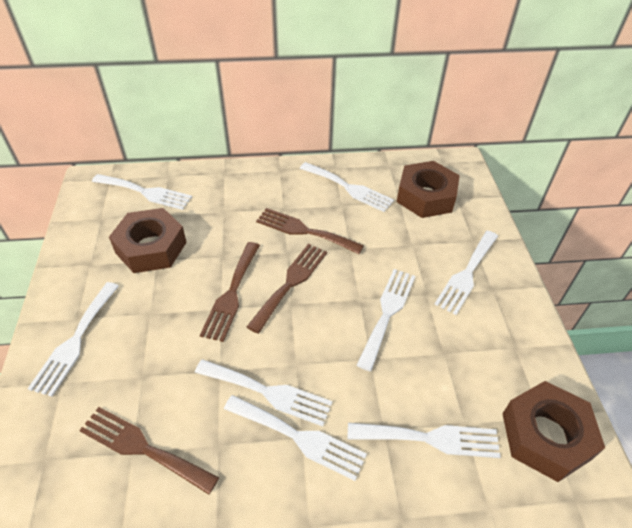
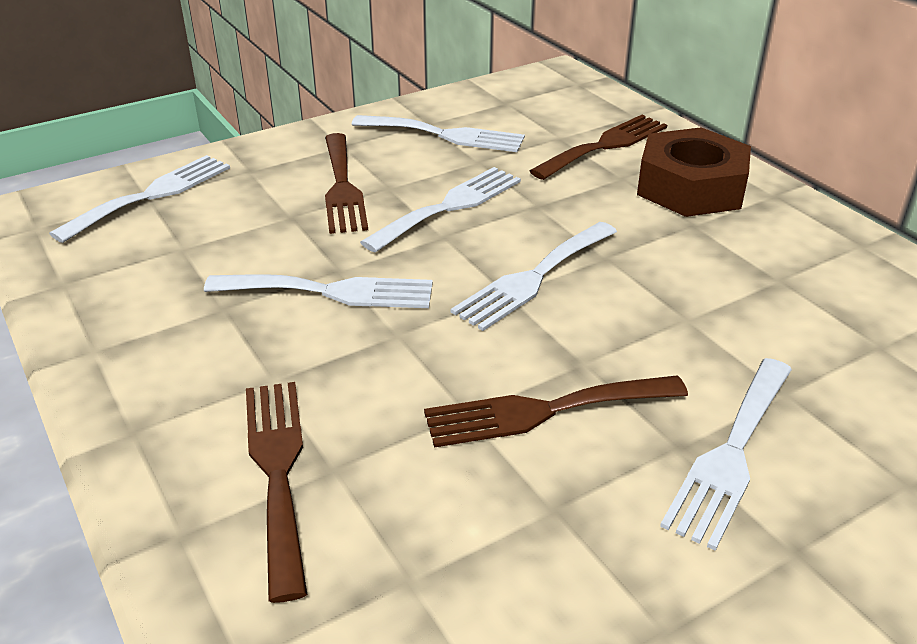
brown nut: 3 -> 1
white fork: 8 -> 6

